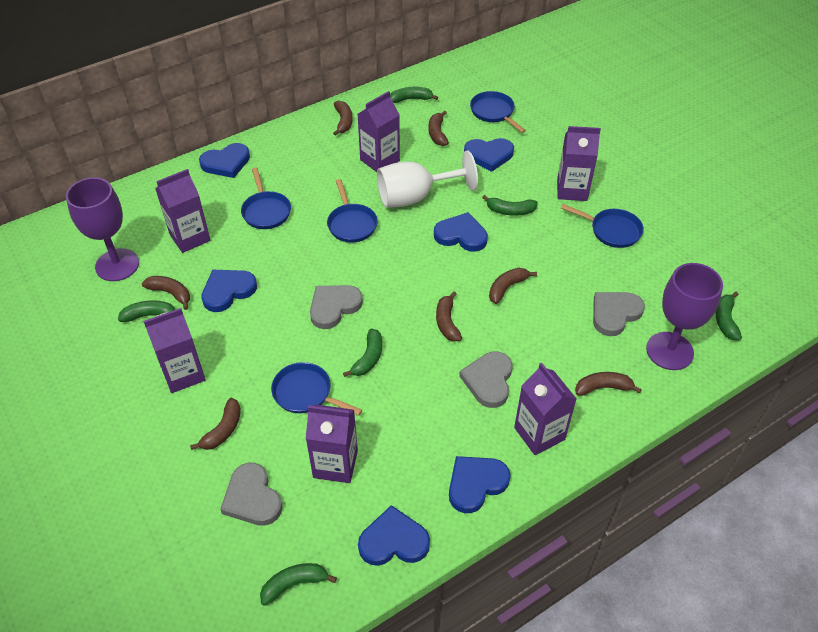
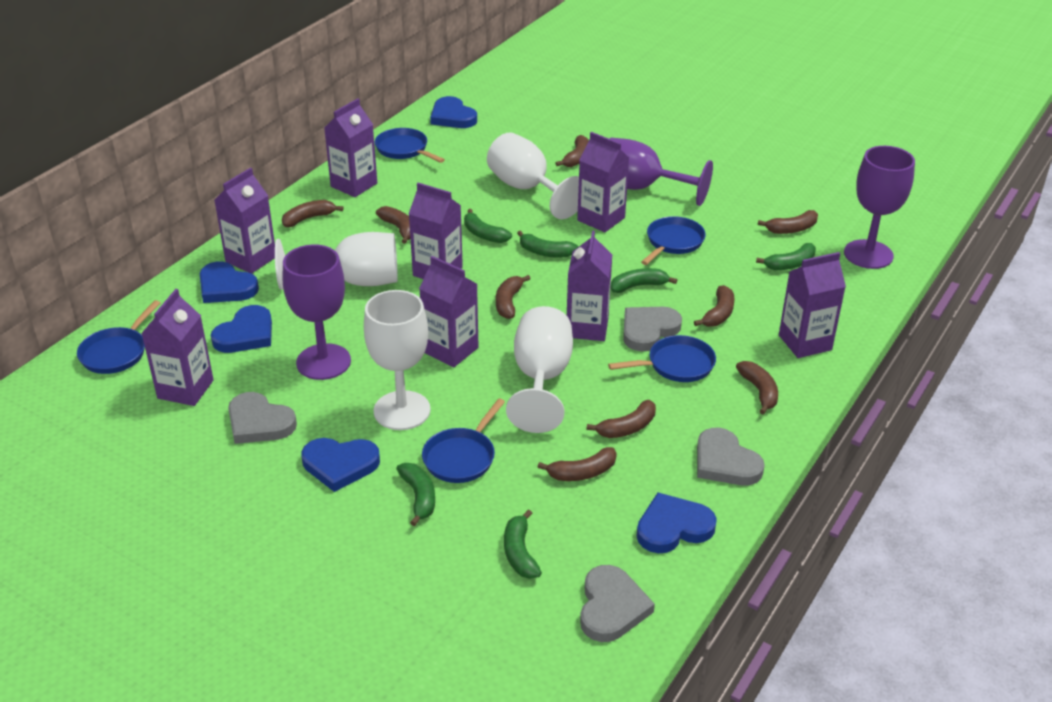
blue heart: 6 -> 5
brown banana: 7 -> 9
purple carton: 6 -> 8
purple goblet: 2 -> 3
white goblet: 1 -> 4

